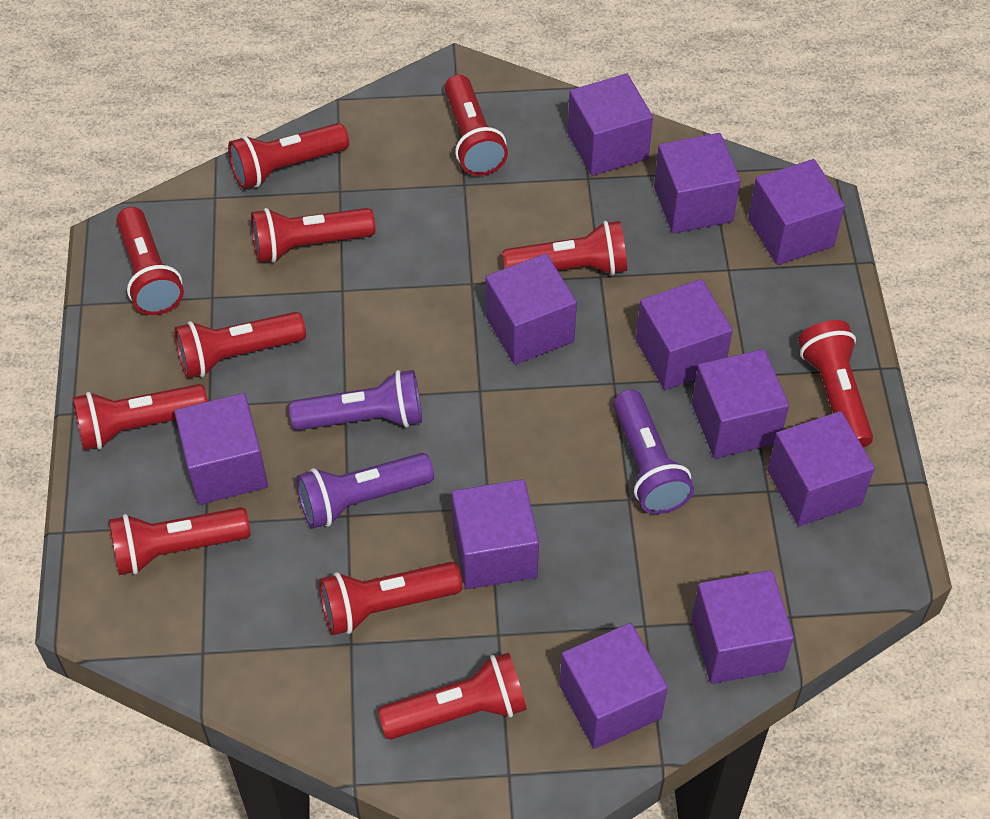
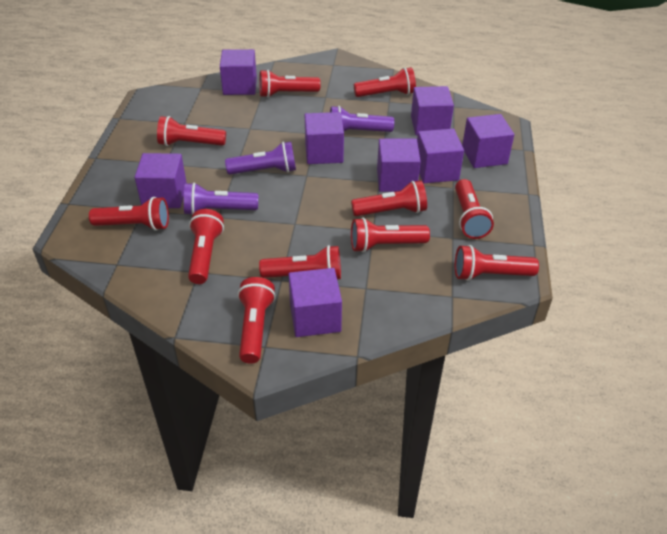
purple cube: 11 -> 8

